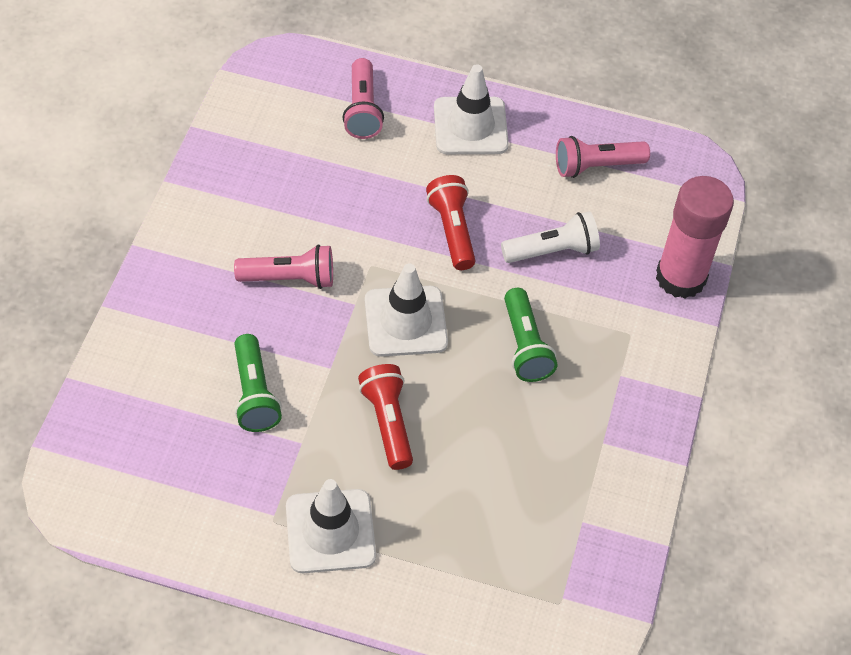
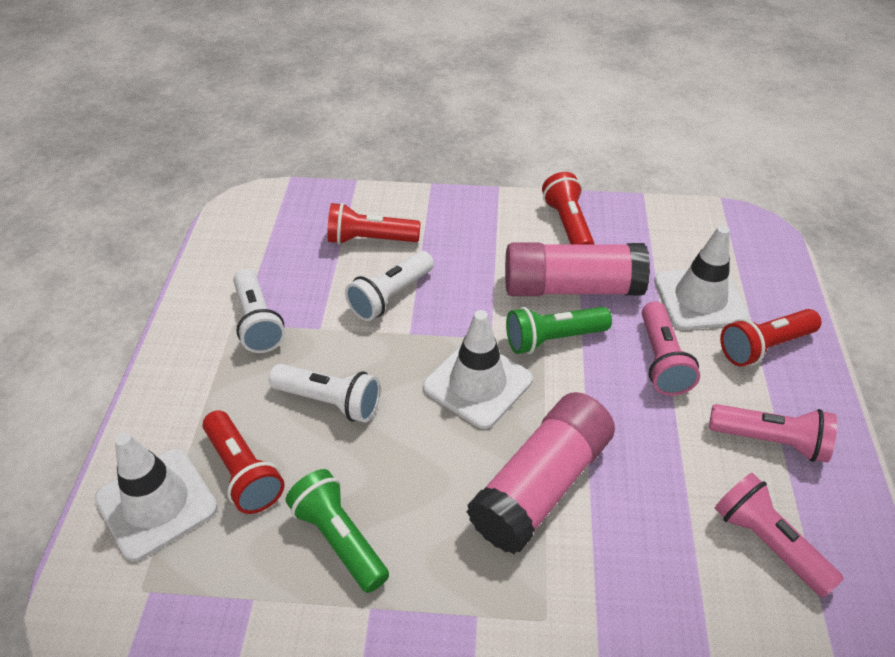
pink glue stick: 1 -> 2
red flashlight: 2 -> 4
white flashlight: 1 -> 3

